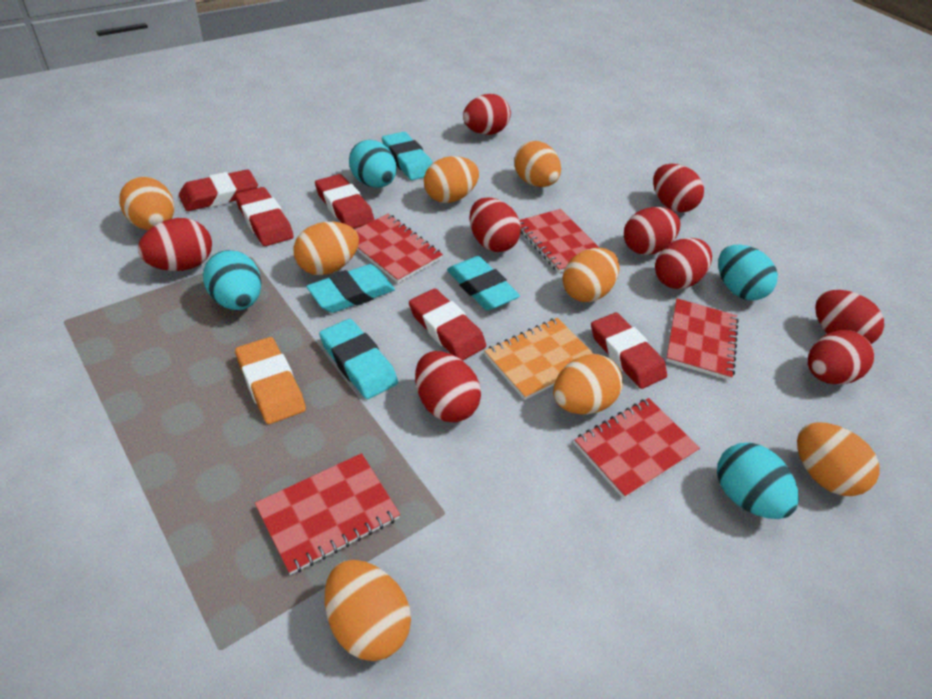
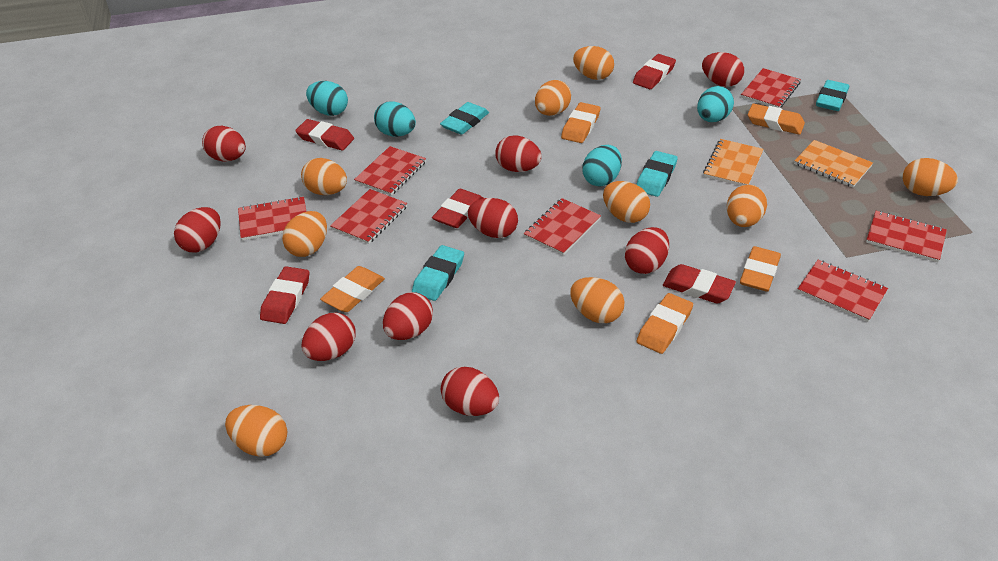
orange egg: 8 -> 9
orange eraser: 1 -> 5
orange notebook: 1 -> 2
red notebook: 5 -> 7

